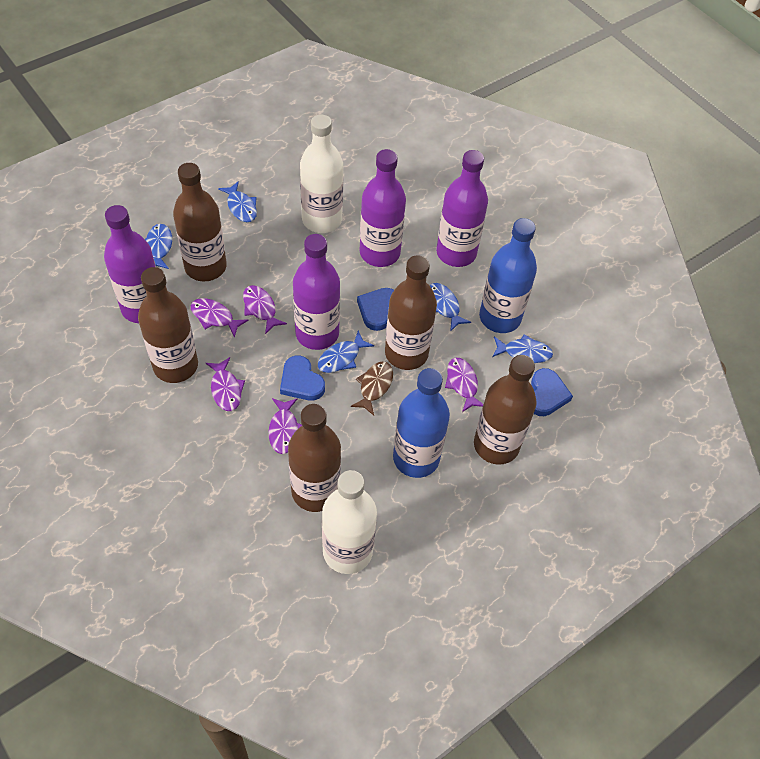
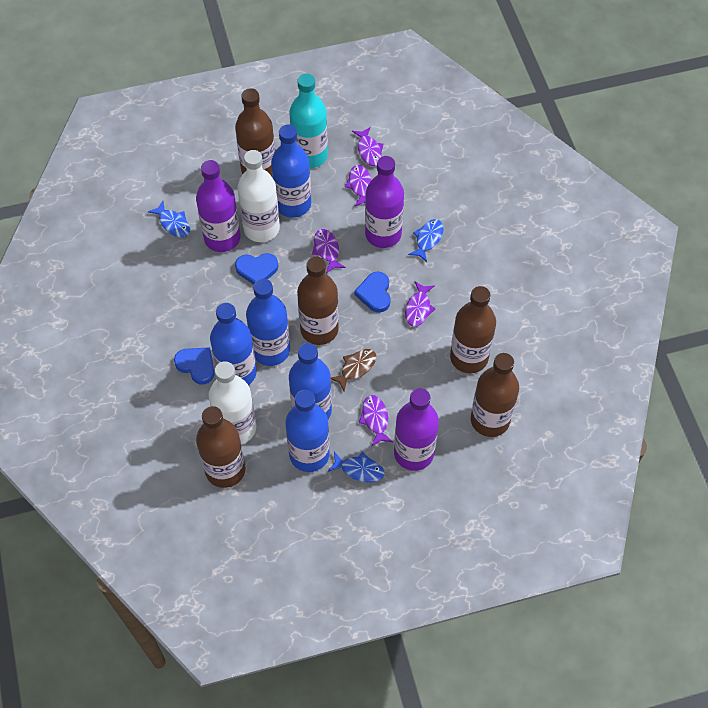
blue bottle: 2 -> 5
blue fish: 5 -> 3
purple bottle: 4 -> 3
turquoise bottle: 0 -> 1

